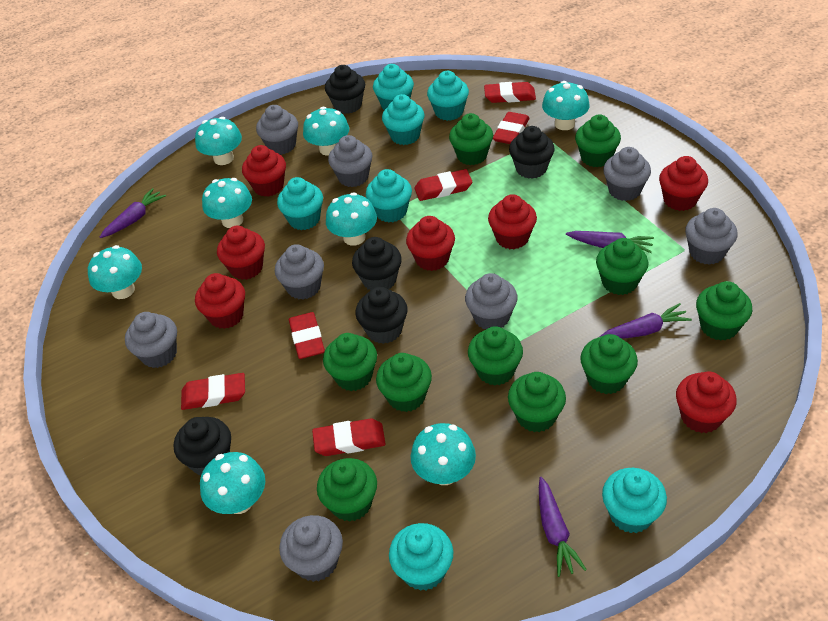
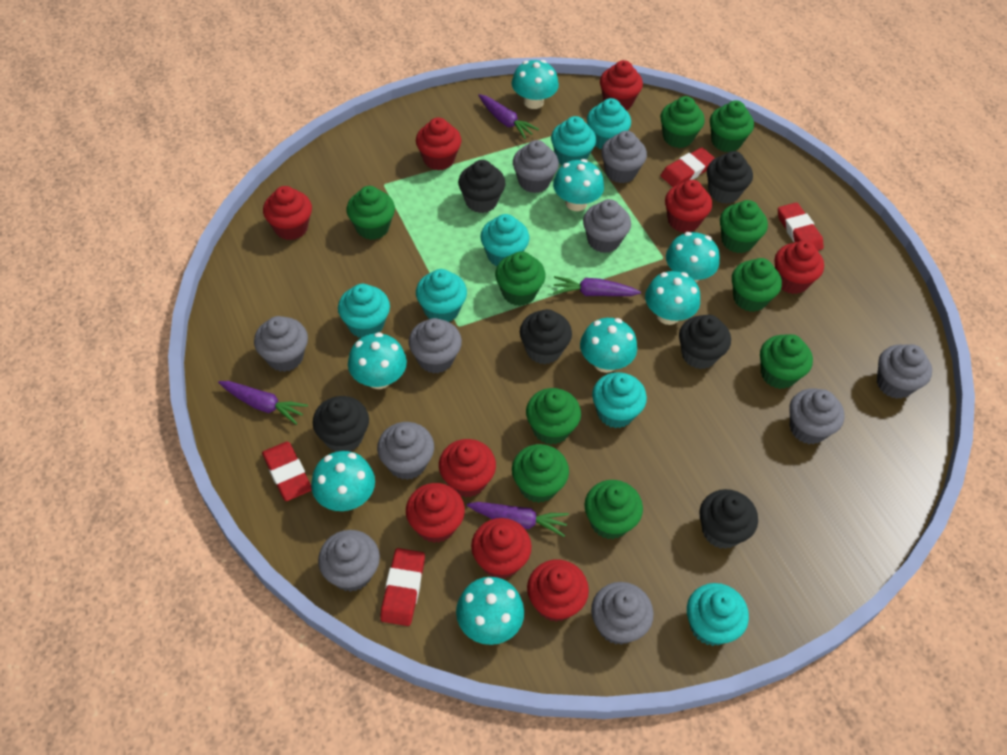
black cupcake: 5 -> 6
grey cupcake: 8 -> 10
red cupcake: 7 -> 9
red eraser: 6 -> 4

